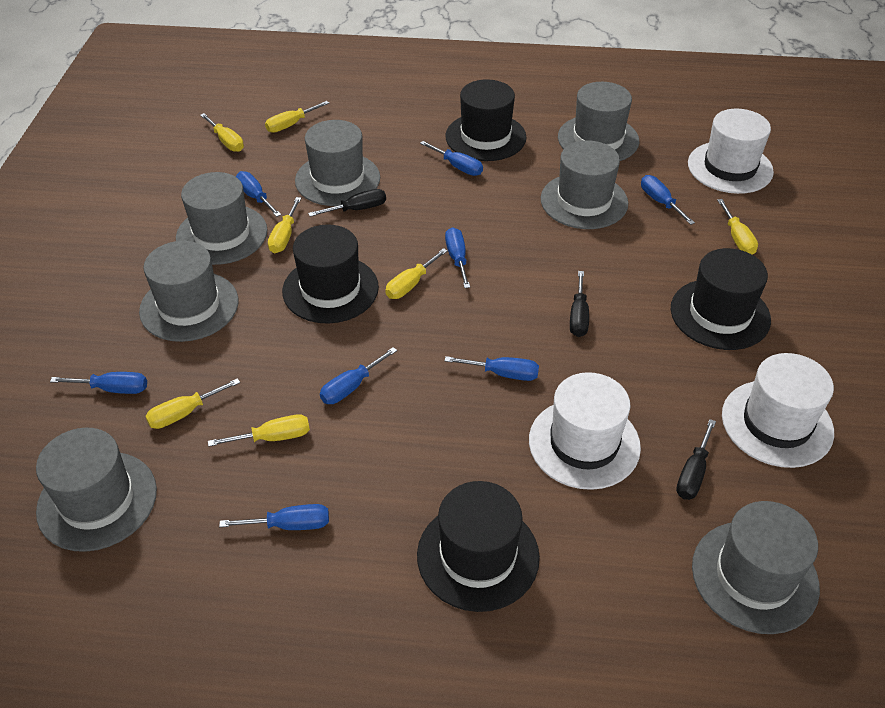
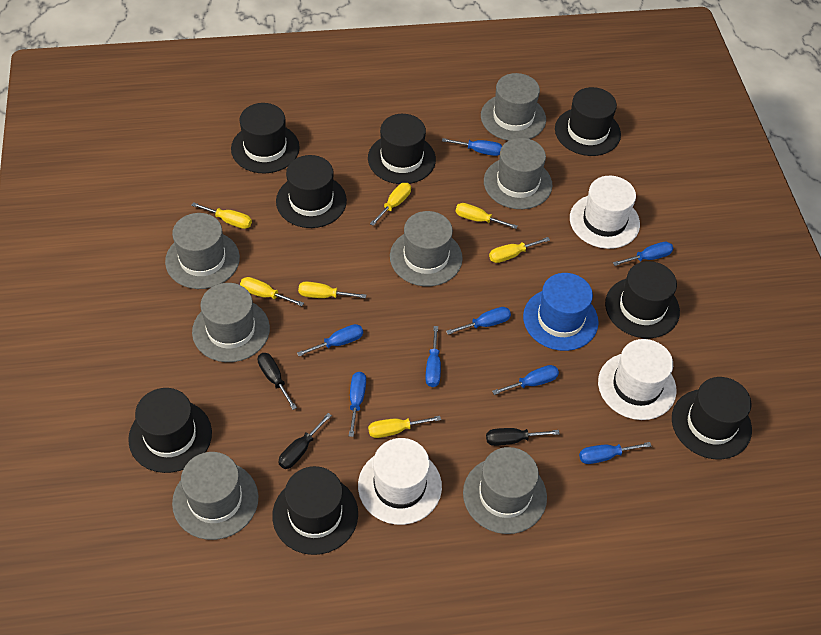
black hat: 4 -> 8
blue hat: 0 -> 1

